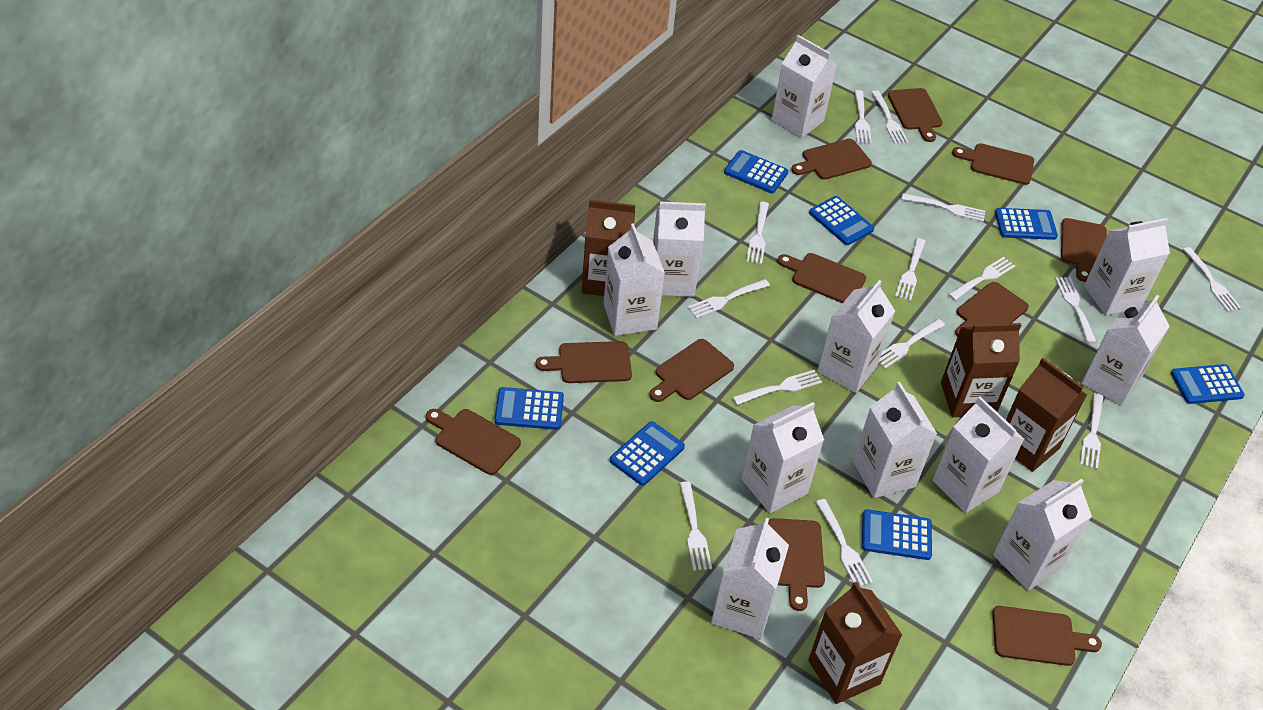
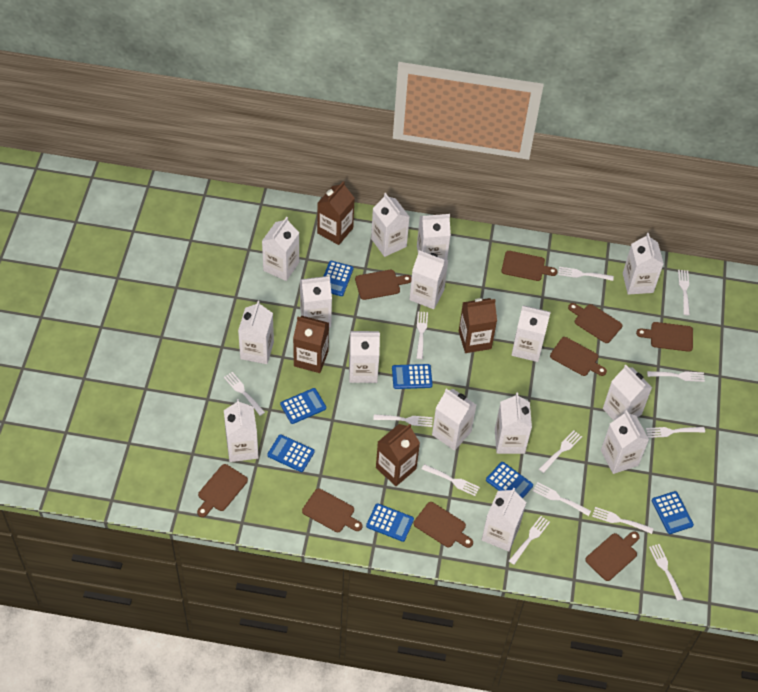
brown cutting board: 11 -> 9
white carton: 11 -> 15
white fork: 14 -> 13

